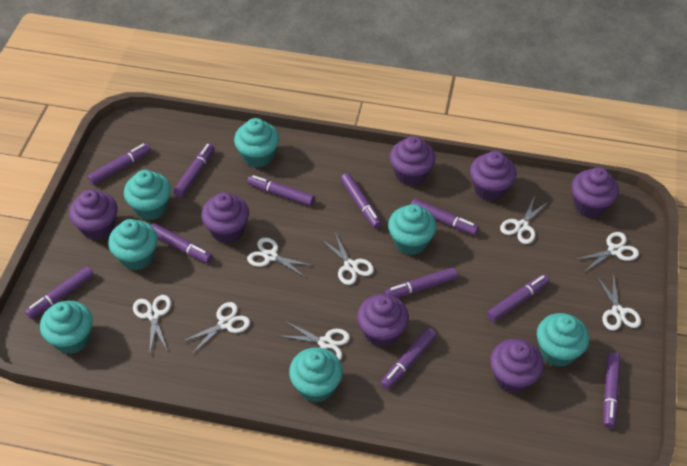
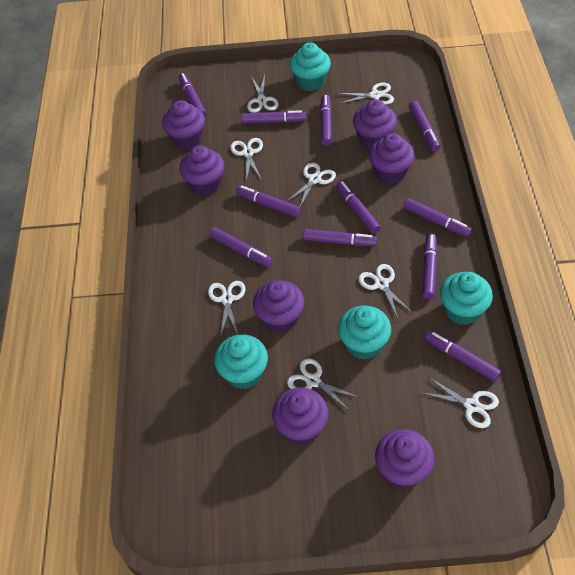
turquoise cupcake: 7 -> 4

